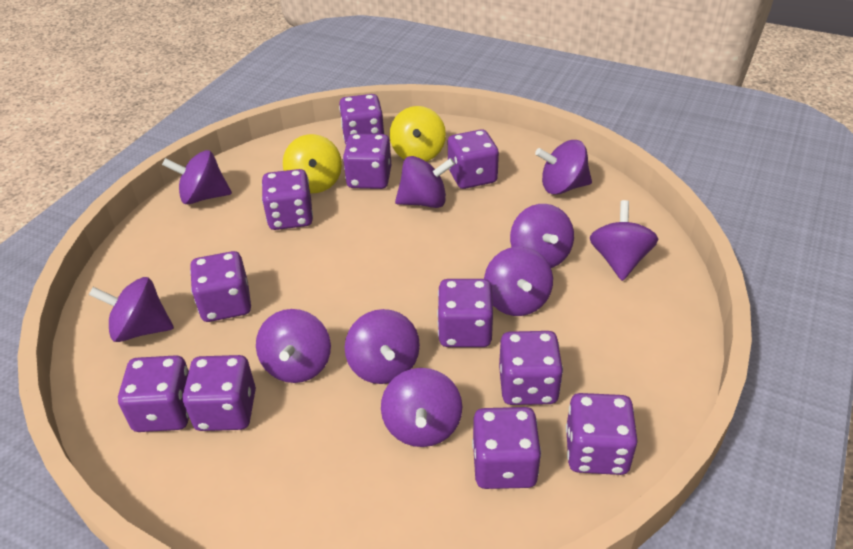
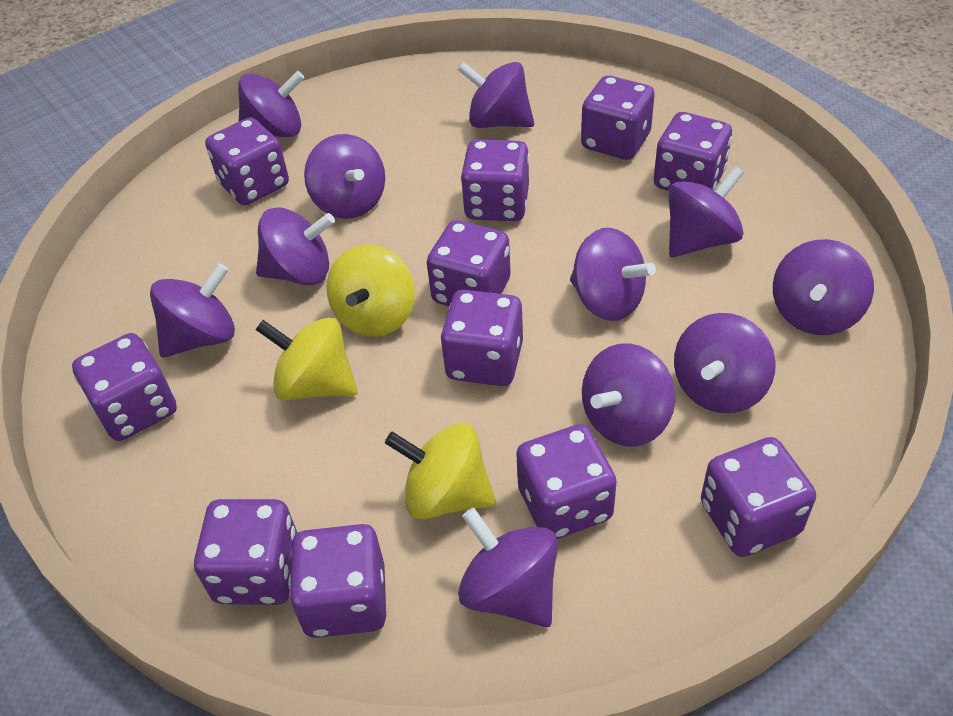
purple spinning top: 10 -> 11
yellow spinning top: 2 -> 3

